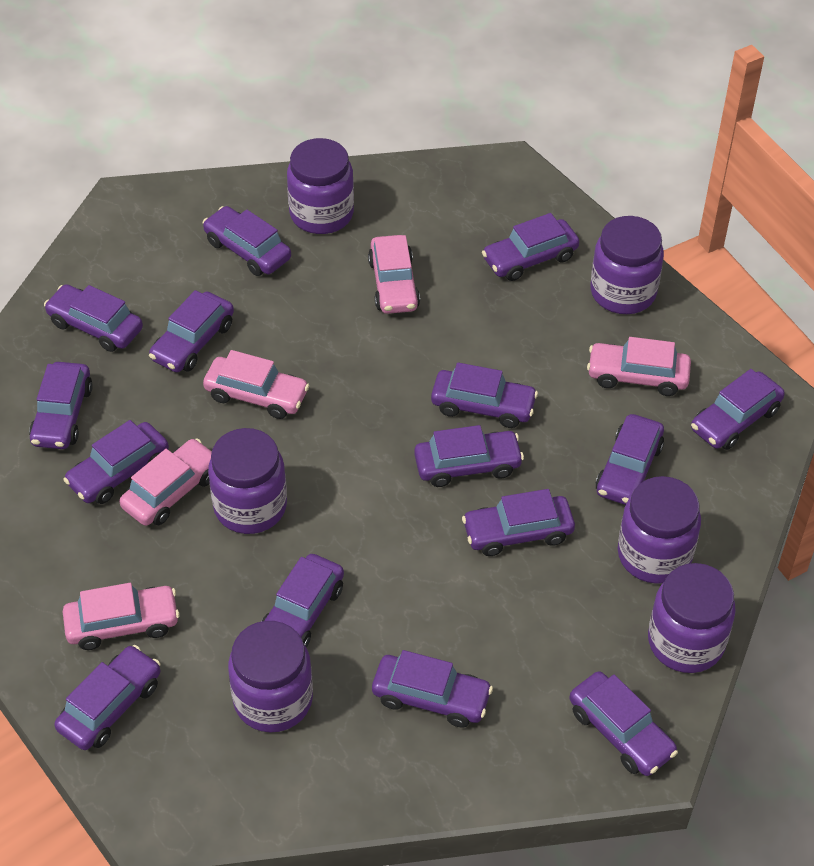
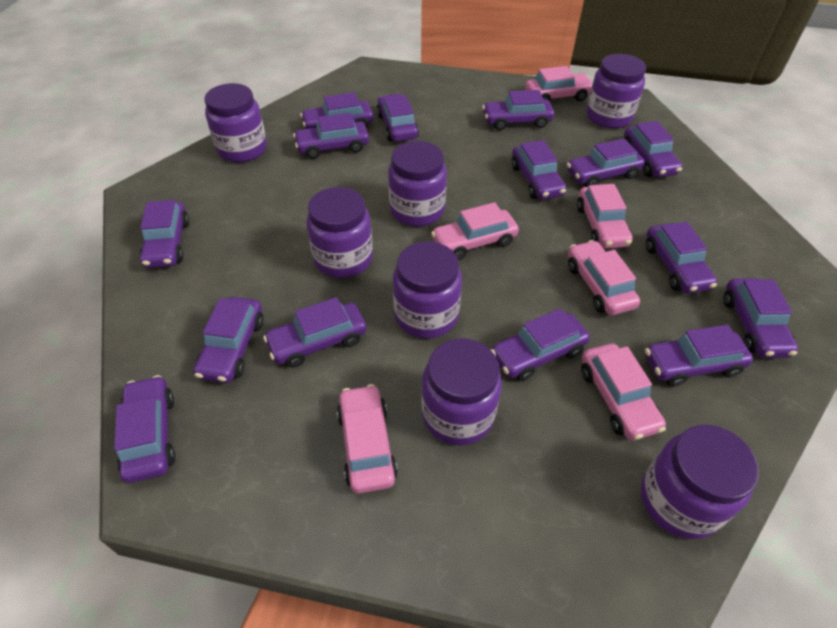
pink car: 5 -> 6
purple jar: 6 -> 7

